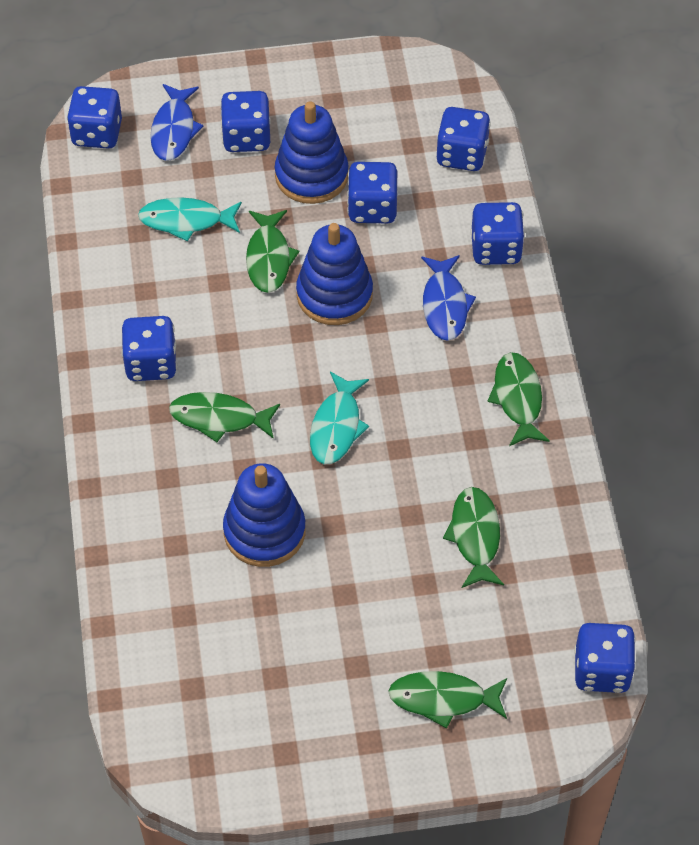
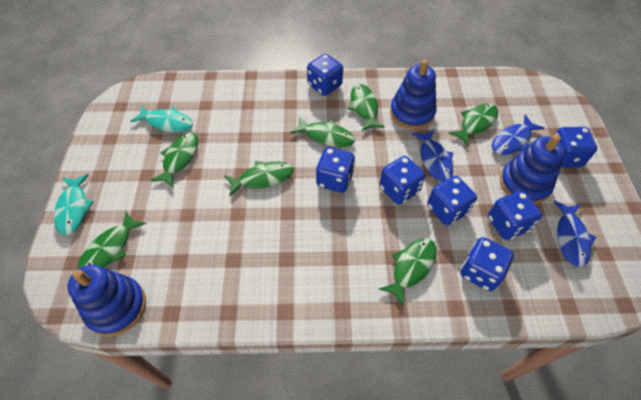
blue fish: 2 -> 3
green fish: 5 -> 7

